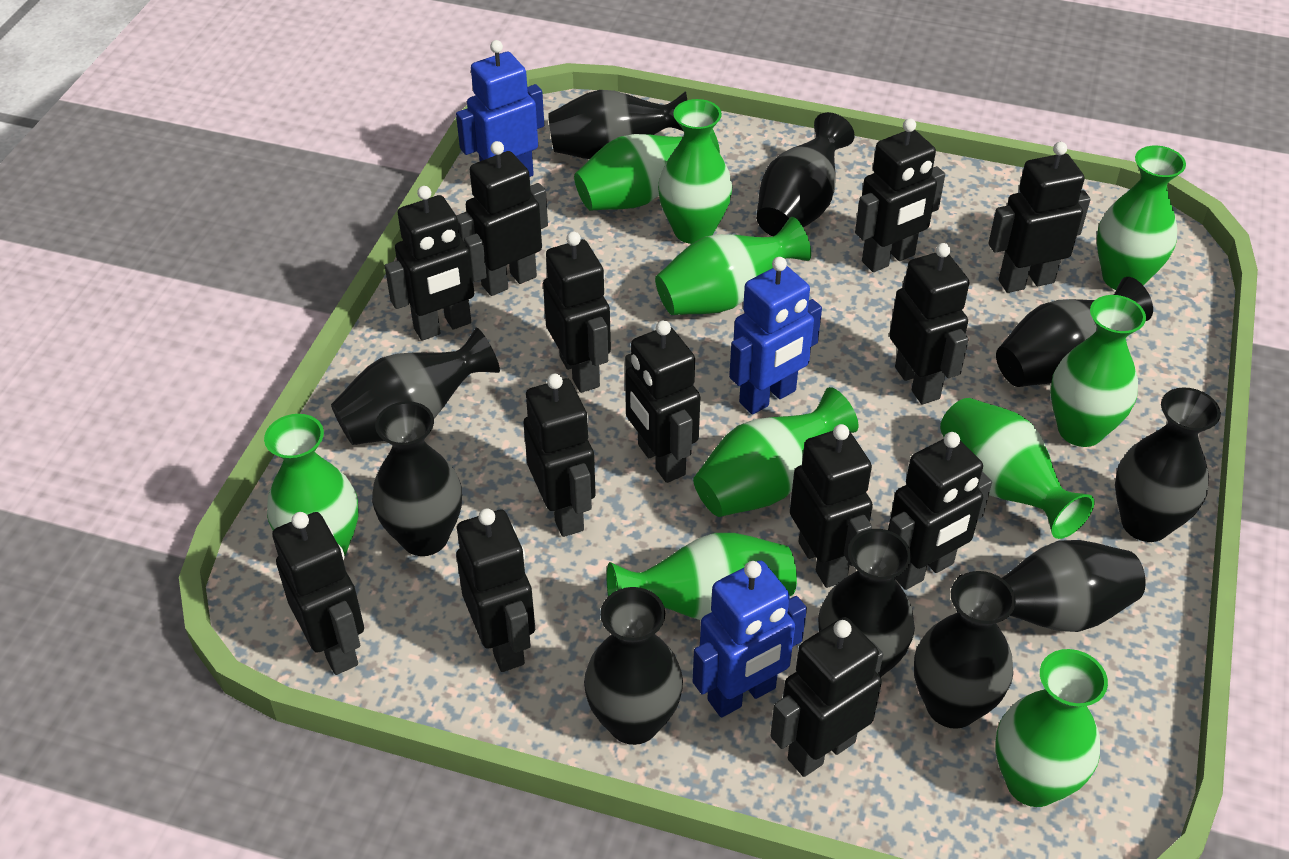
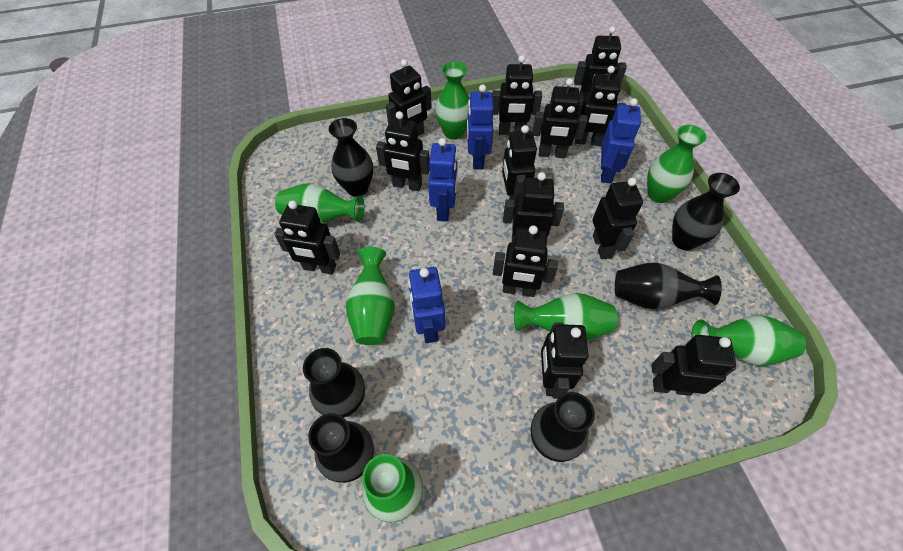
black vase: 10 -> 6
blue robot: 3 -> 4
green vase: 10 -> 7

